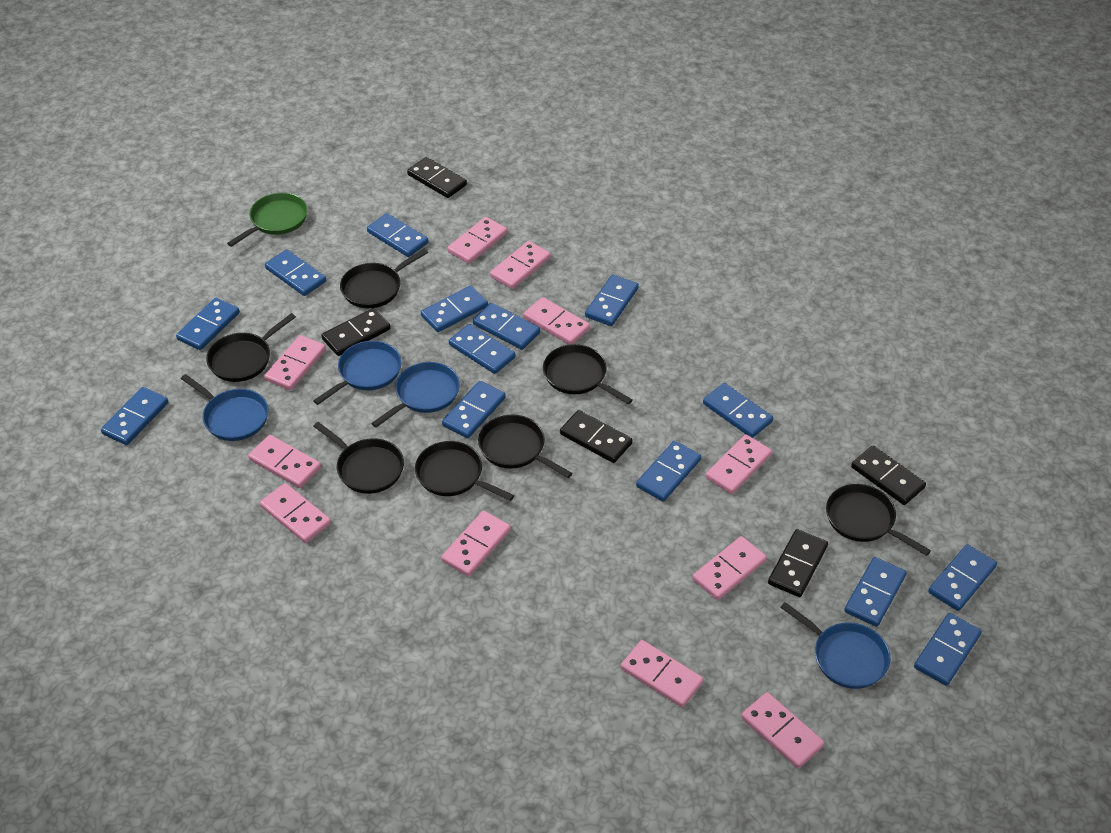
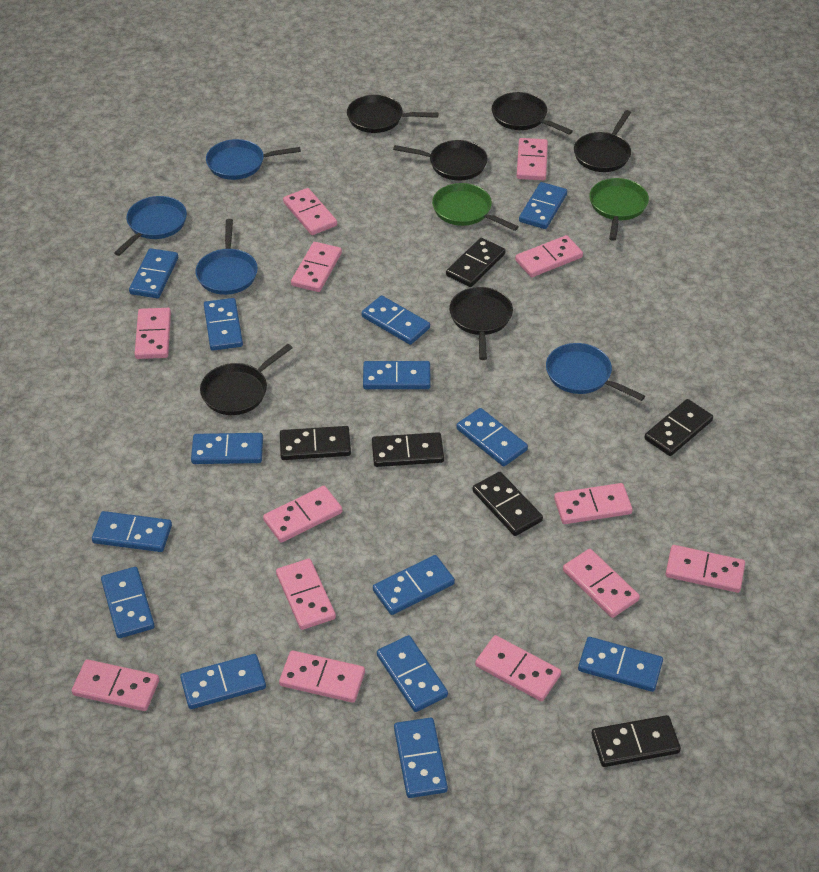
black domino: 5 -> 6
black pan: 7 -> 6
green pan: 1 -> 2
pink domino: 11 -> 13

